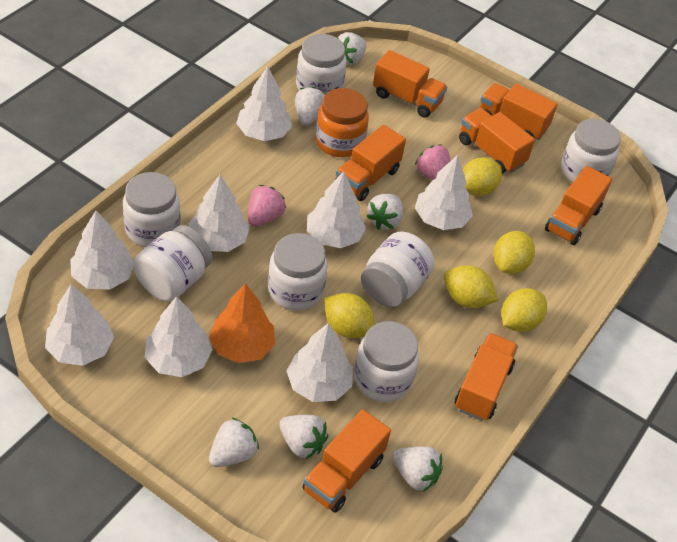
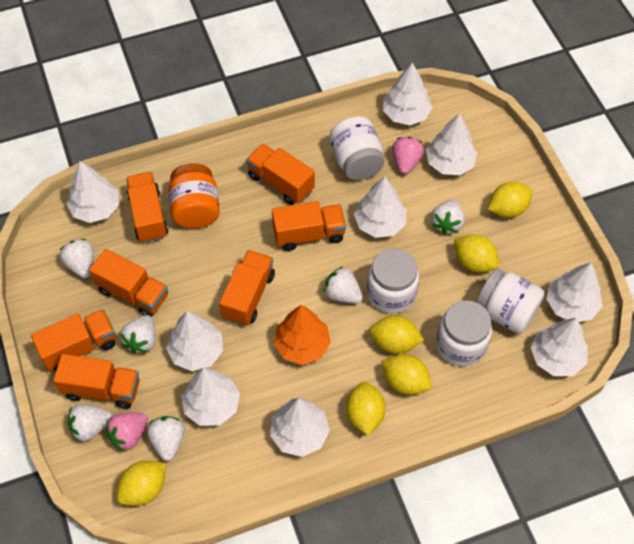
white jar: 7 -> 4
white tree: 8 -> 9
yellow lemon: 5 -> 6

